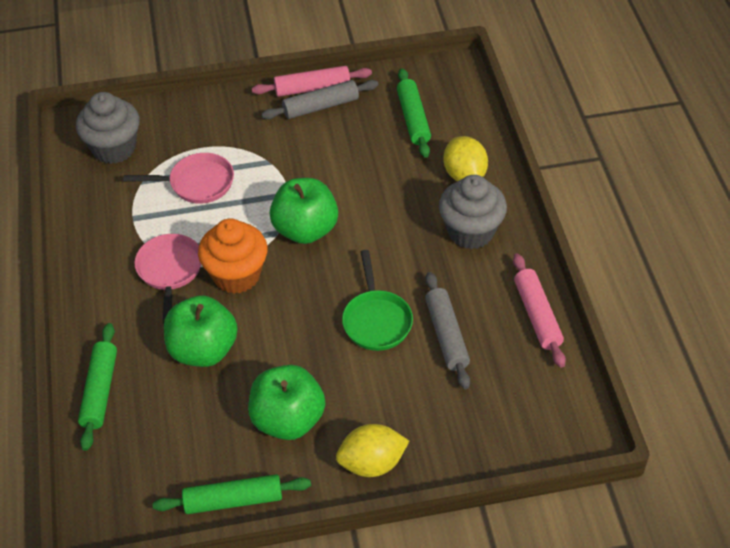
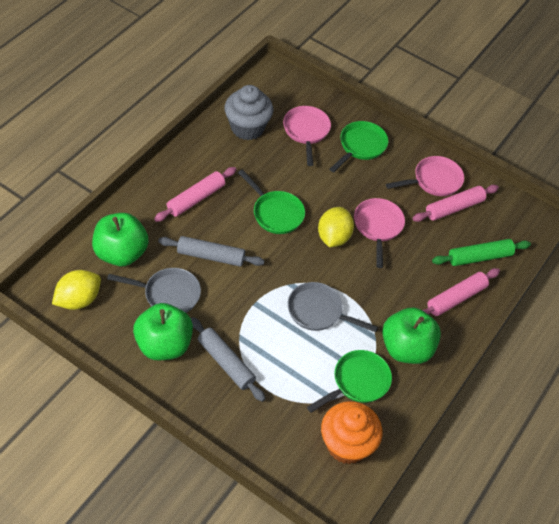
green pan: 1 -> 3
green rolling pin: 3 -> 1
grey cupcake: 2 -> 1
grey pan: 0 -> 2
pink pan: 2 -> 3
pink rolling pin: 2 -> 3

